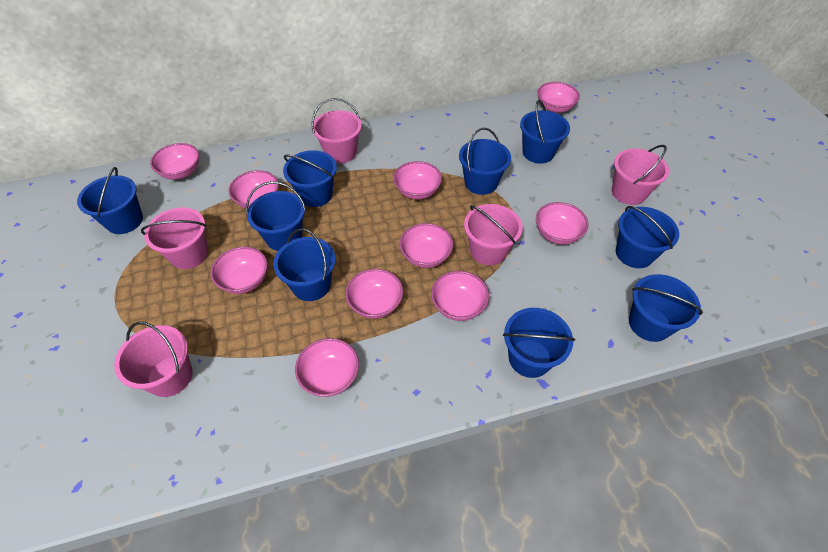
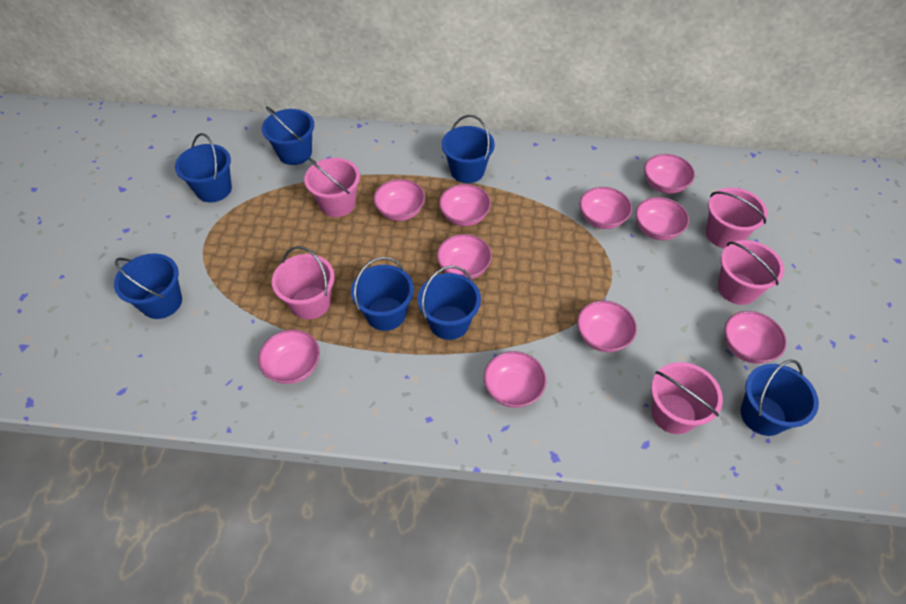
blue bucket: 9 -> 7

